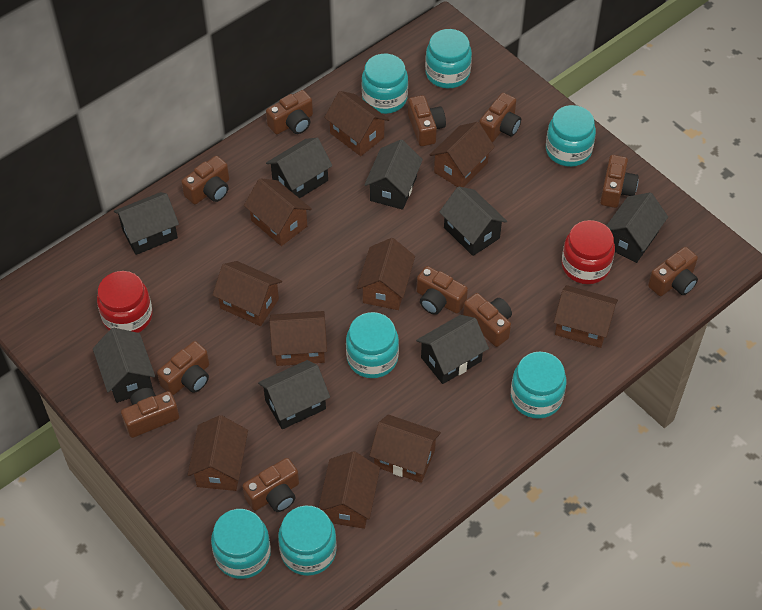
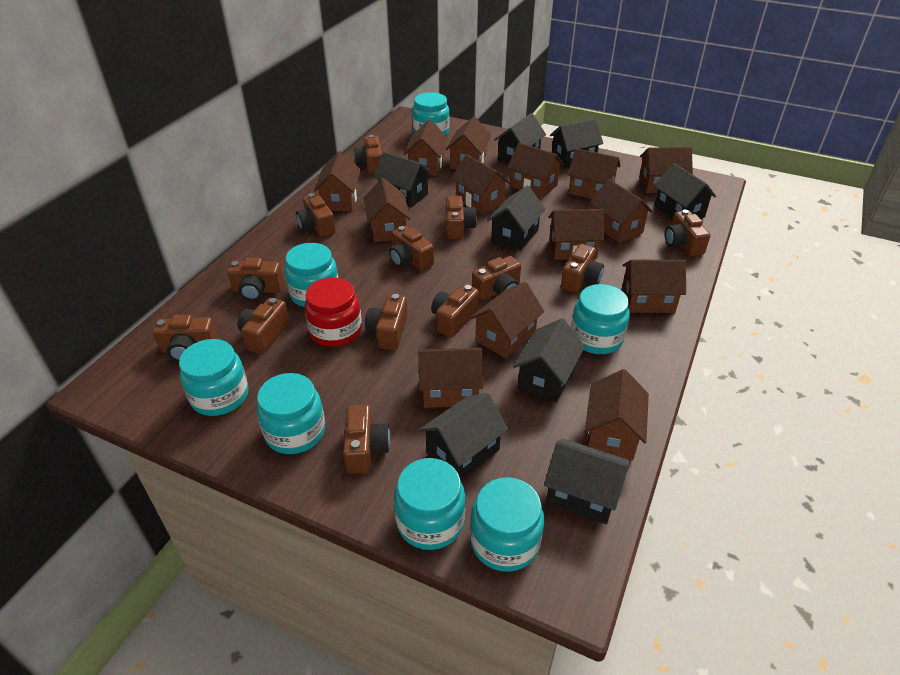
brown camera: 11 -> 13
brown house: 10 -> 14
red jar: 2 -> 1

